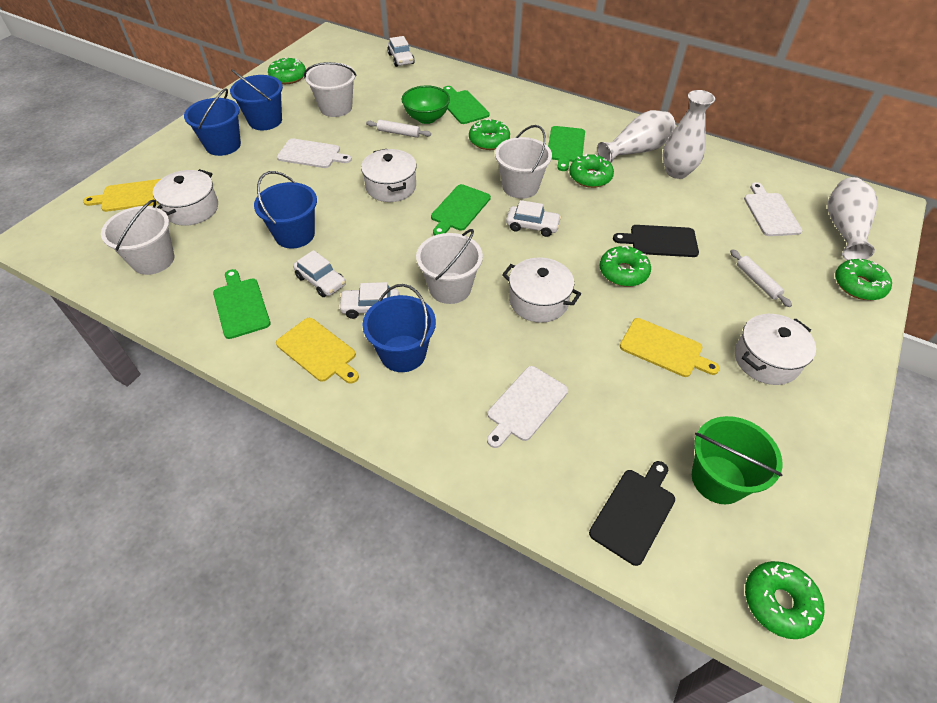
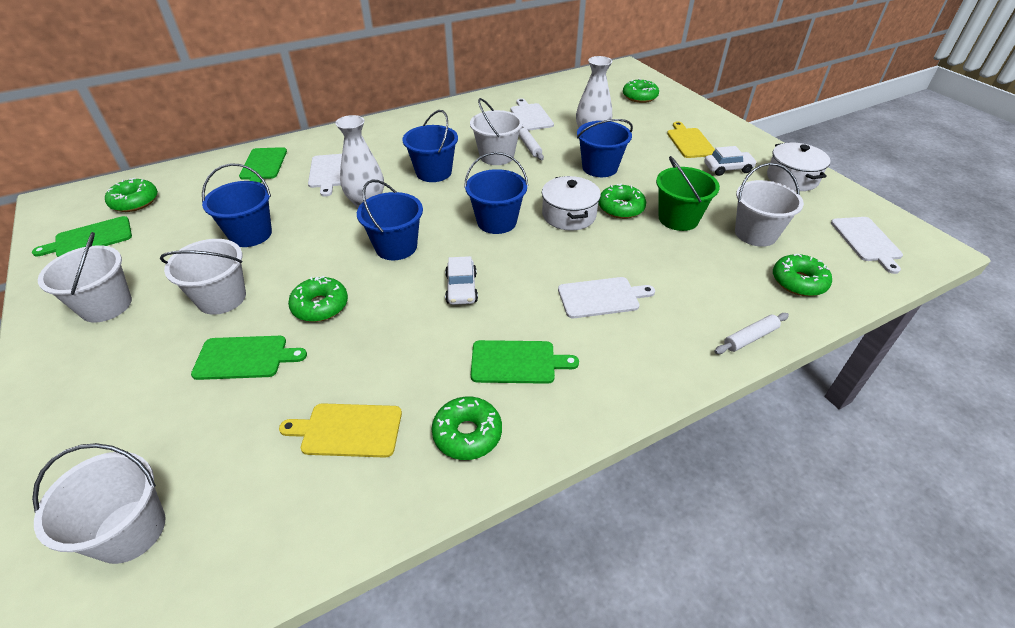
black cutting board: 2 -> 0
blue bucket: 4 -> 5
green bowl: 1 -> 0
white bucket: 4 -> 5
white car: 4 -> 2
white cutting board: 3 -> 4
white pot: 4 -> 2
white vase: 3 -> 2
yellow cutting board: 3 -> 2

